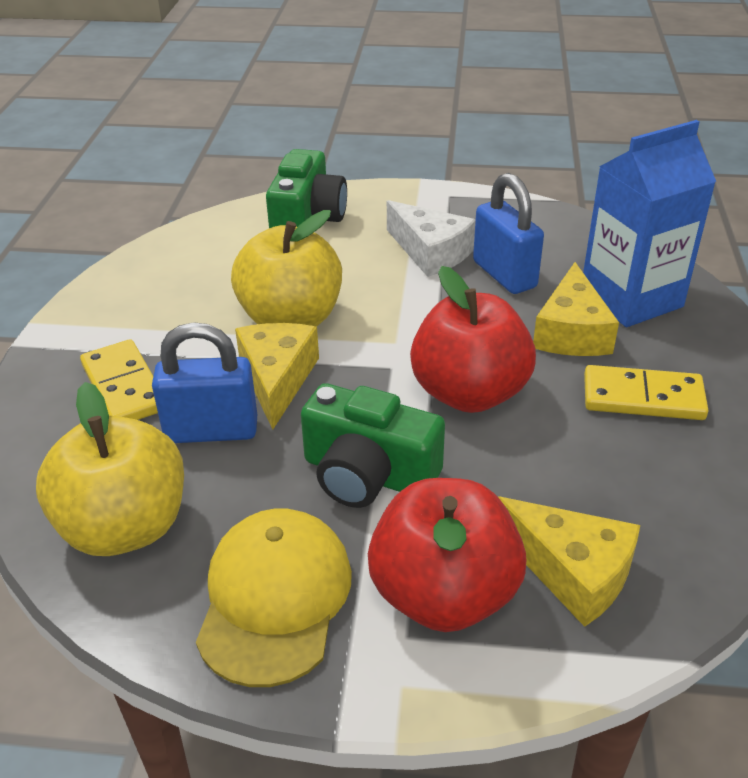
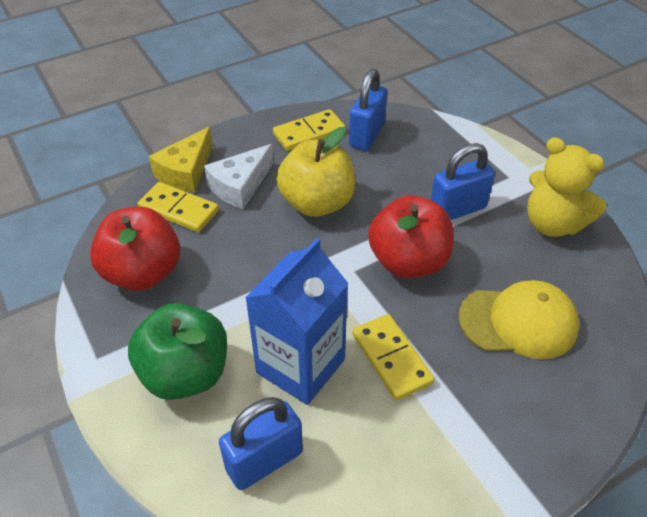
blue padlock: 2 -> 3
green apple: 0 -> 1
green camera: 2 -> 0
yellow apple: 2 -> 1
yellow cheese: 3 -> 1
yellow domino: 2 -> 3
yellow teddy bear: 0 -> 1

